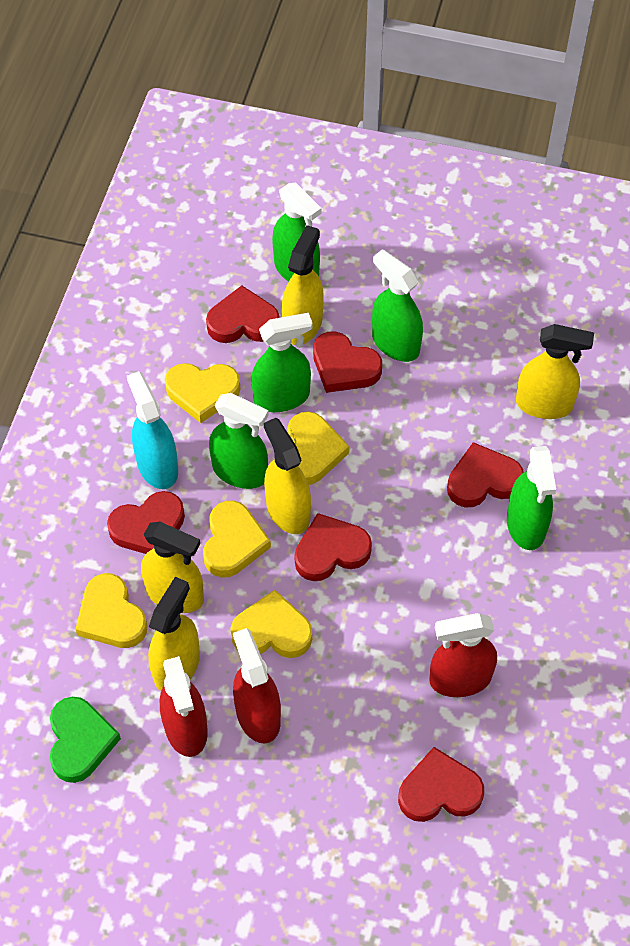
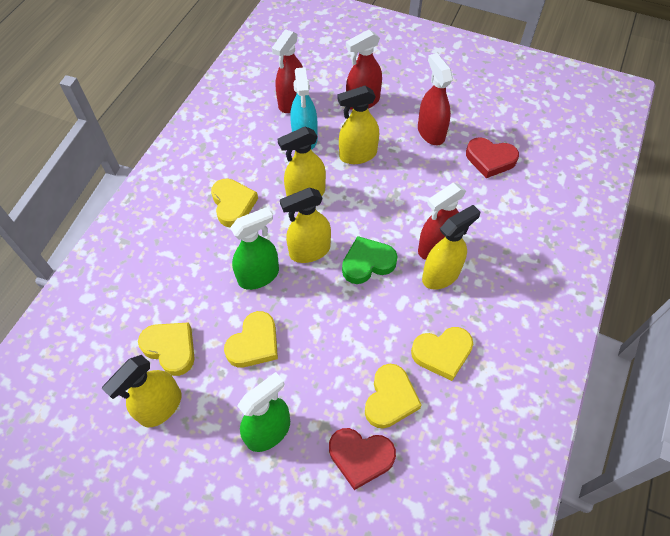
green spray bottle: 5 -> 2
red heart: 6 -> 2
red spray bottle: 3 -> 4

